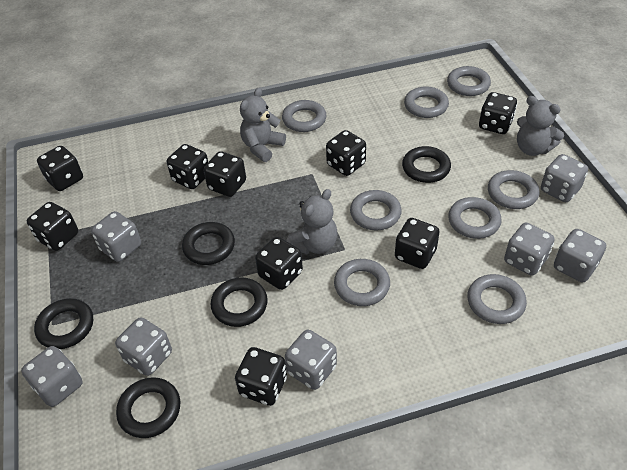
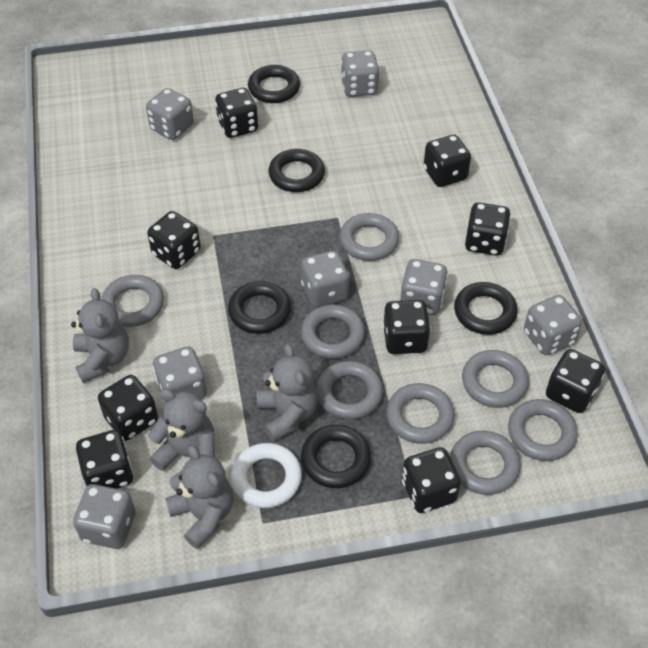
grey teddy bear: 3 -> 4
white ring: 0 -> 1

